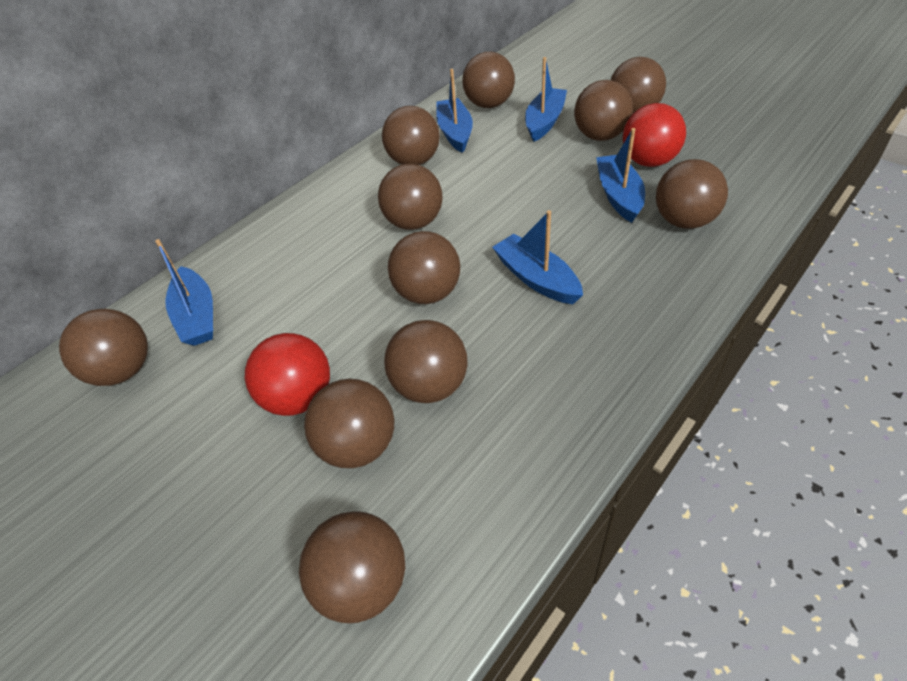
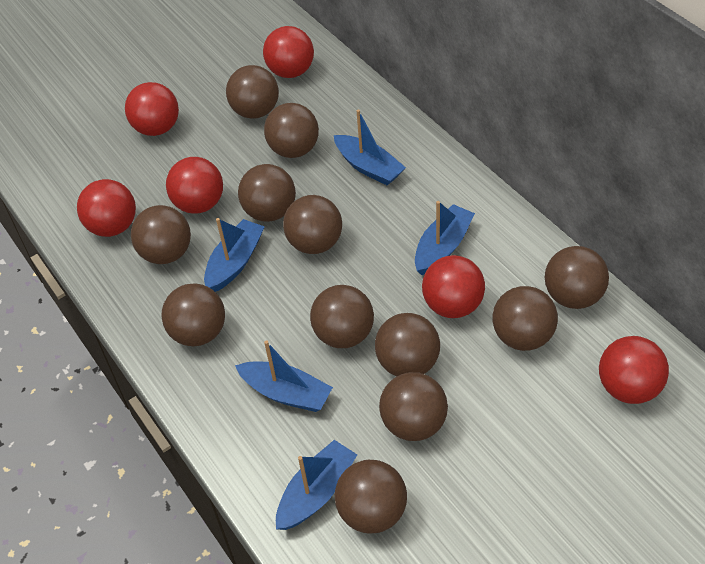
brown ball: 11 -> 12
red ball: 2 -> 6

